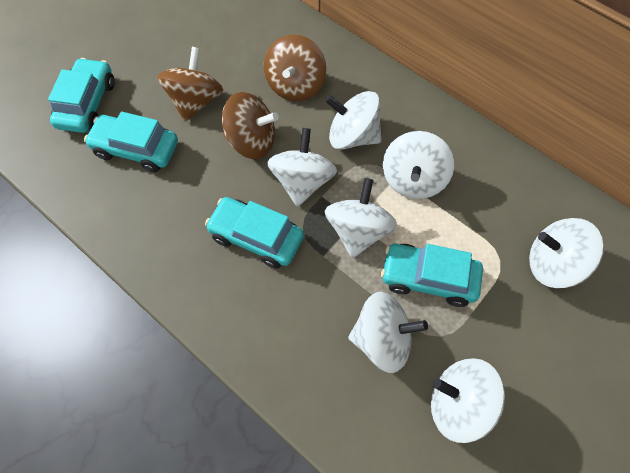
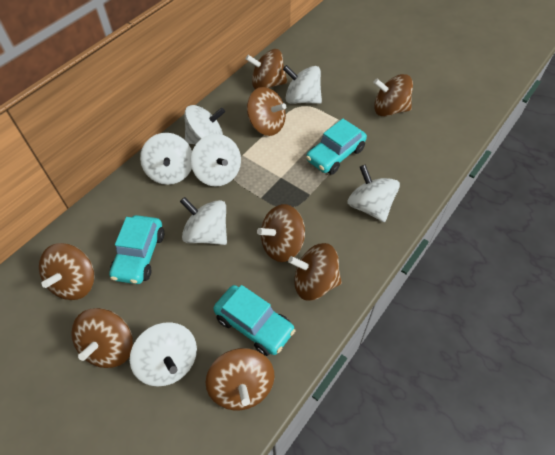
brown spinning top: 3 -> 8
turquoise car: 4 -> 3

